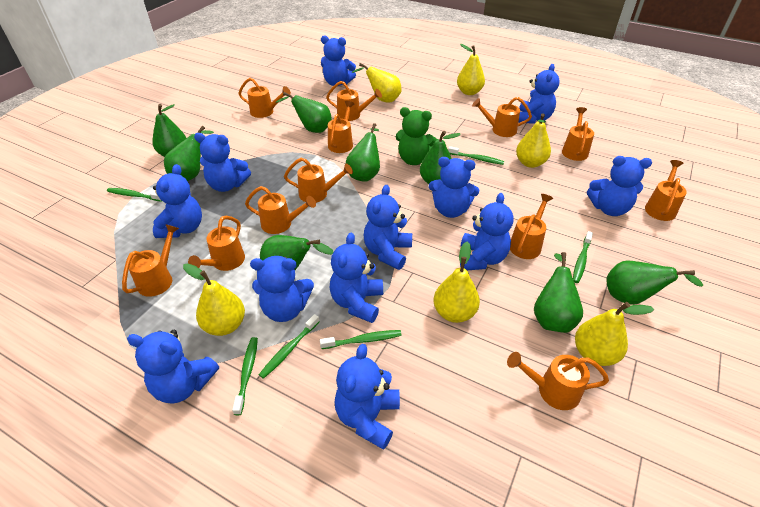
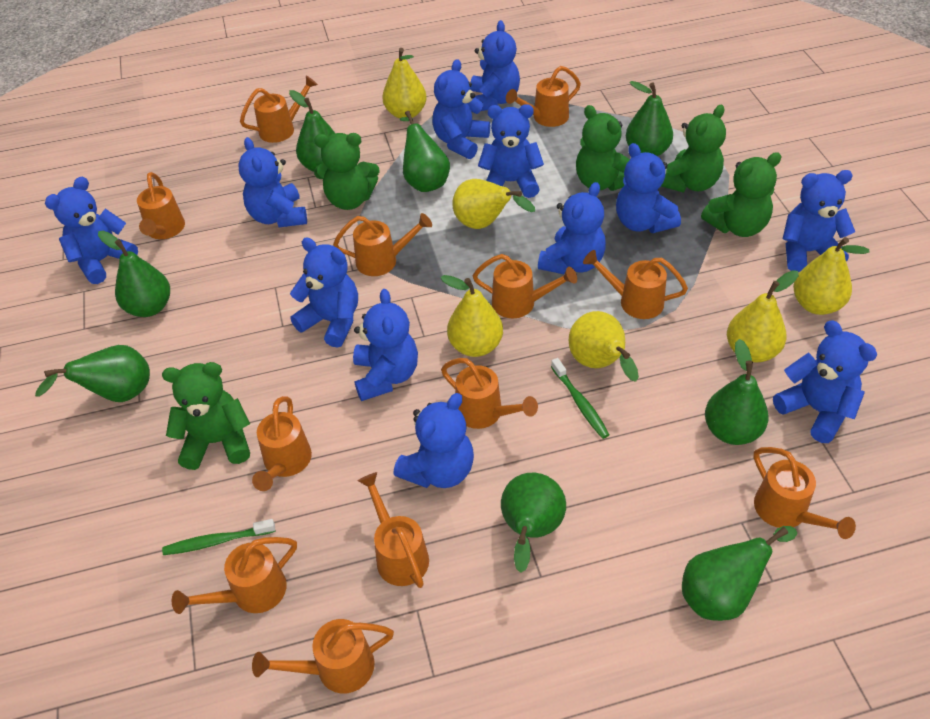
green teddy bear: 1 -> 5
green toothbrush: 6 -> 2

